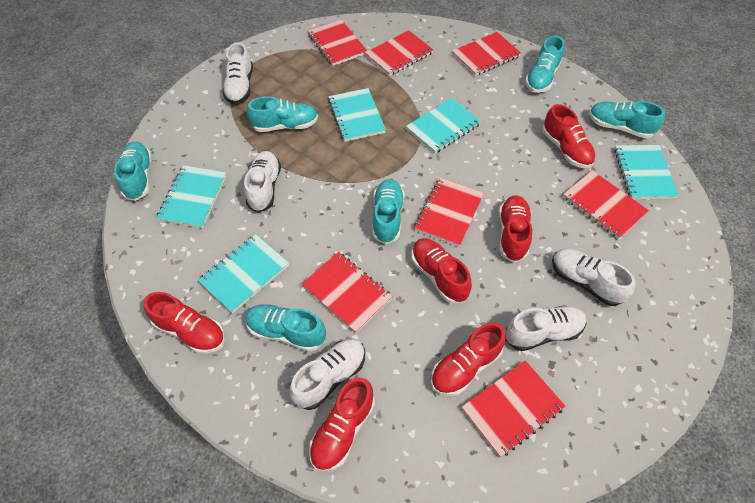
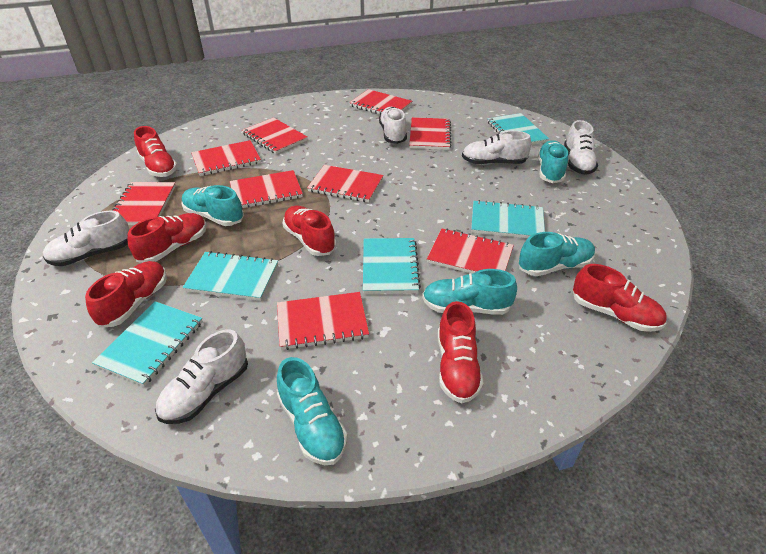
red notebook: 7 -> 9
turquoise shoe: 6 -> 5

